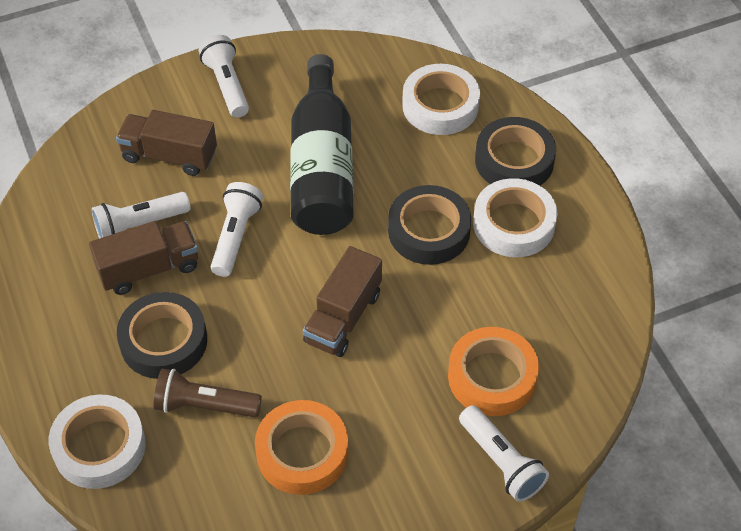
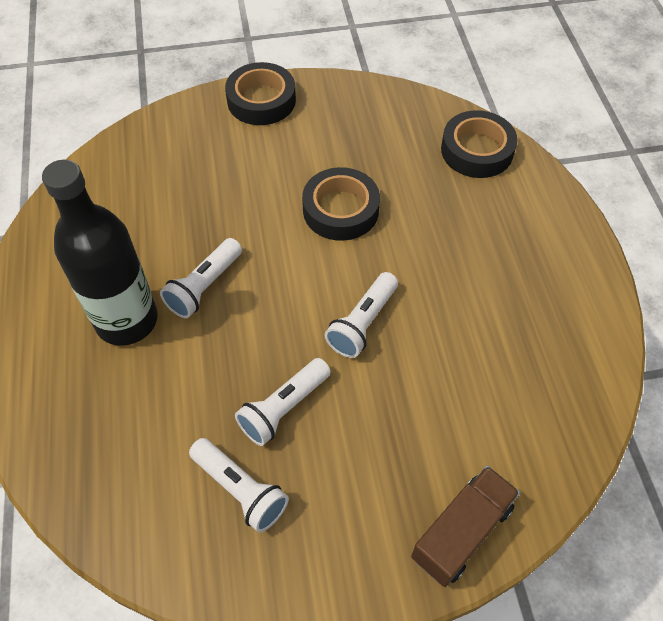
brown flashlight: 1 -> 0
brown truck: 3 -> 1
orange tape: 2 -> 0
white tape: 3 -> 0

